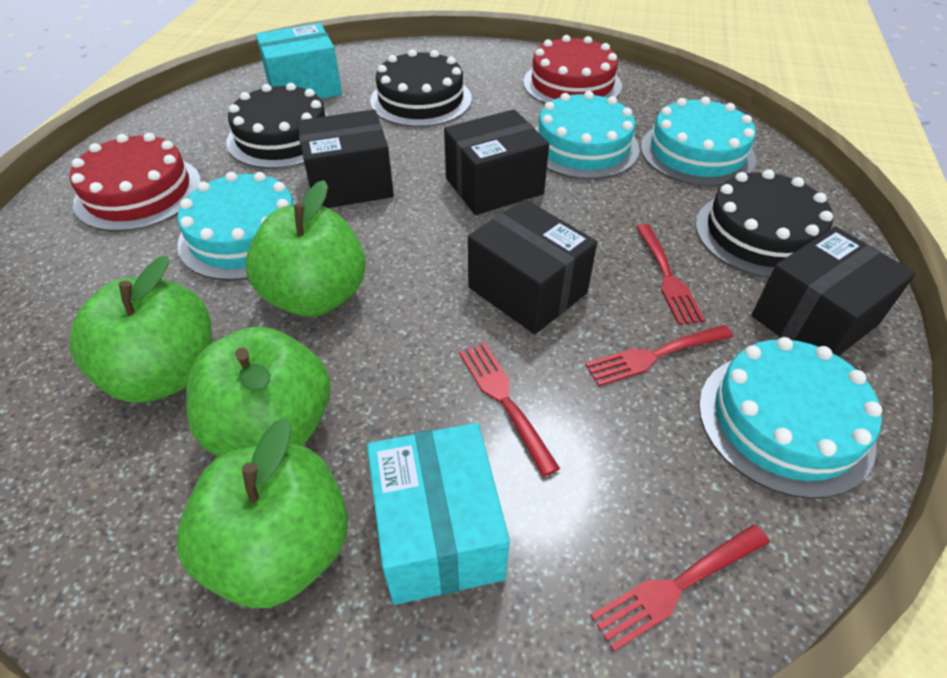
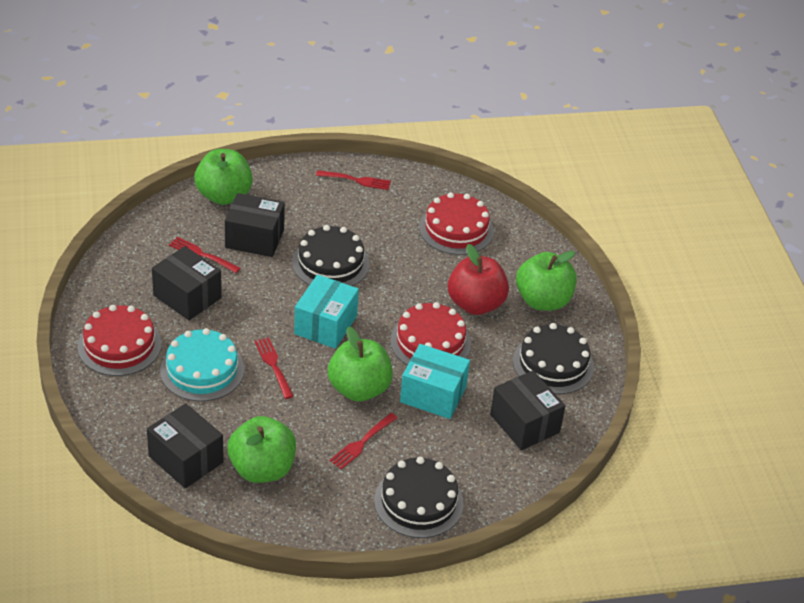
red apple: 0 -> 1
red cake: 2 -> 3
turquoise cake: 4 -> 1

